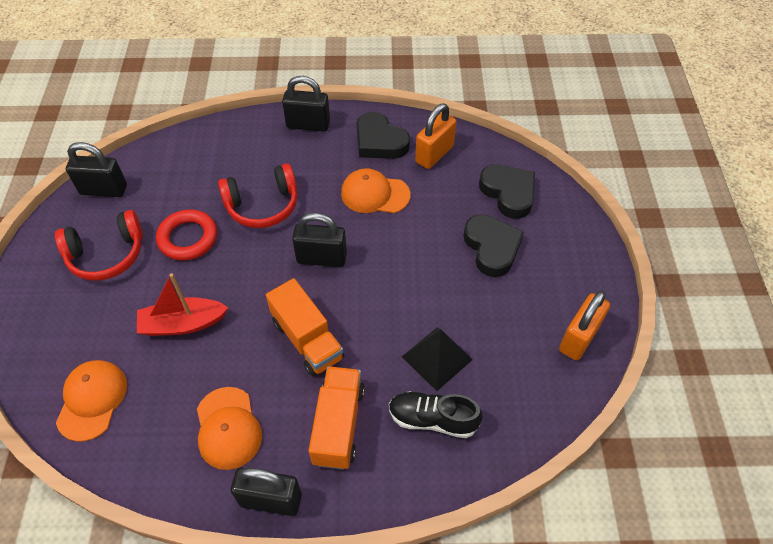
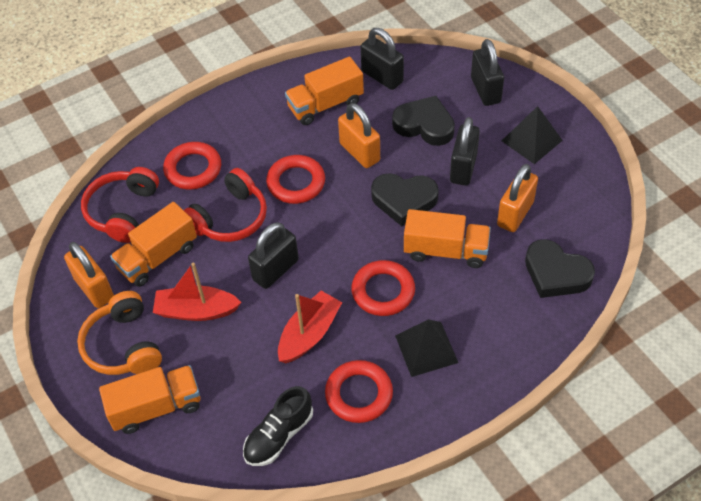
black pyramid: 1 -> 2
orange cap: 3 -> 0
orange headphones: 0 -> 1
orange padlock: 2 -> 3
orange truck: 2 -> 4
red boat: 1 -> 2
red ring: 1 -> 4

